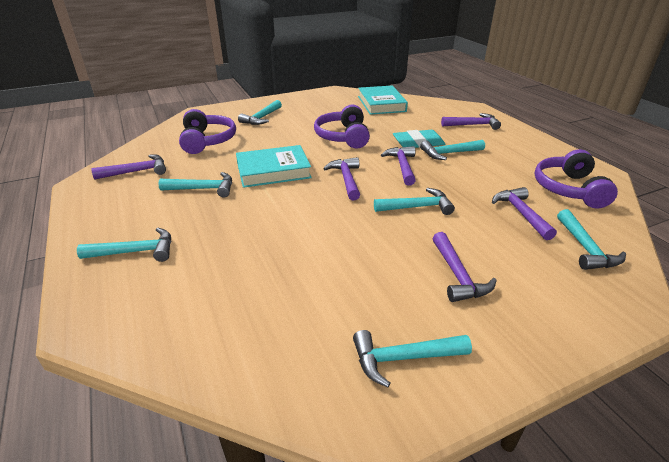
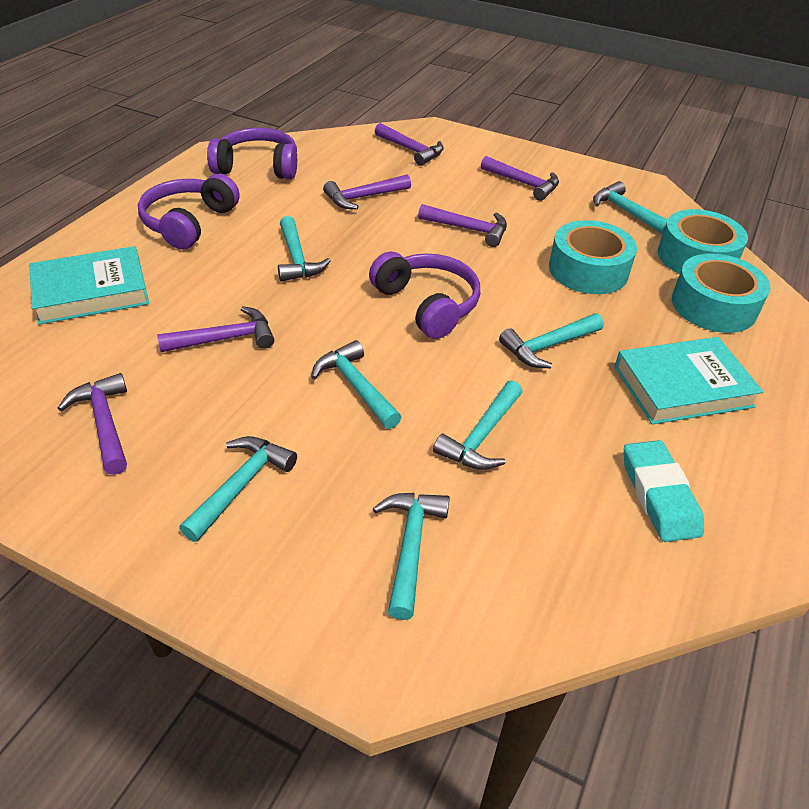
turquoise tape: 0 -> 3

